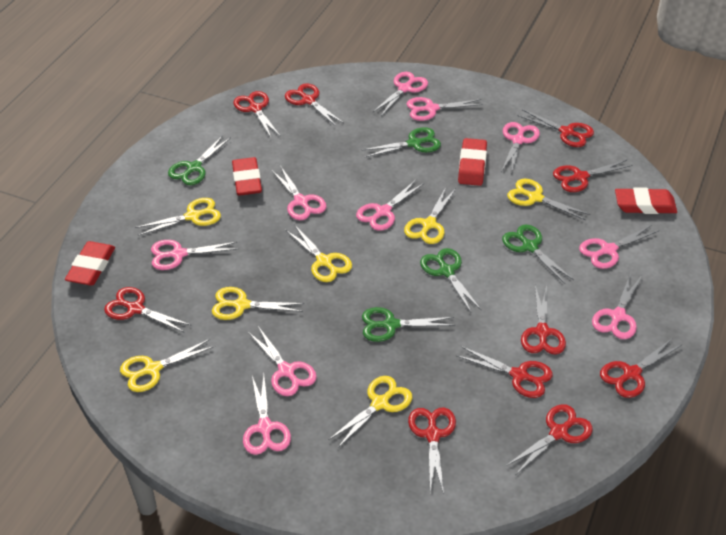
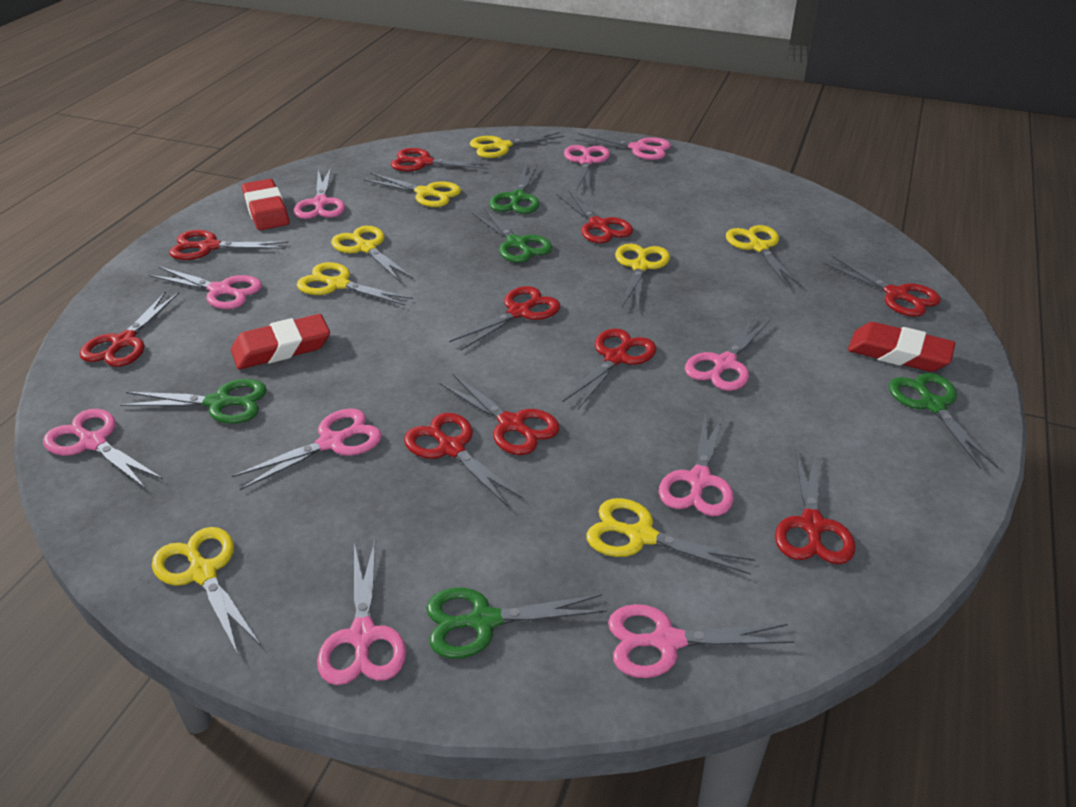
red eraser: 4 -> 3
yellow scissors: 7 -> 8

